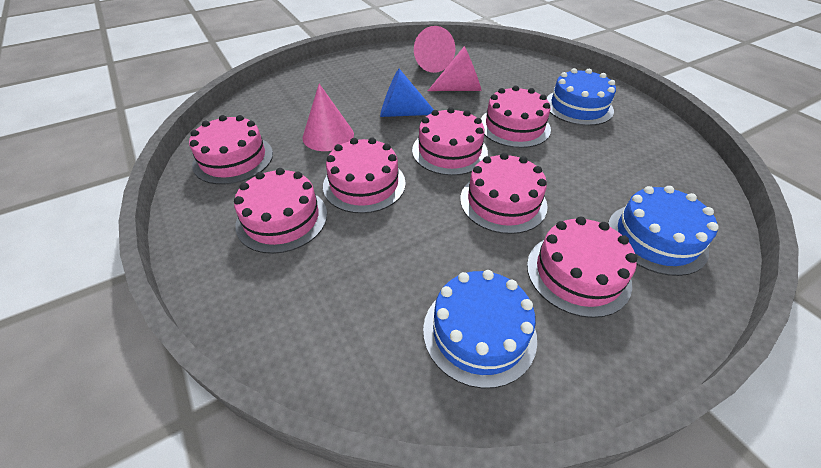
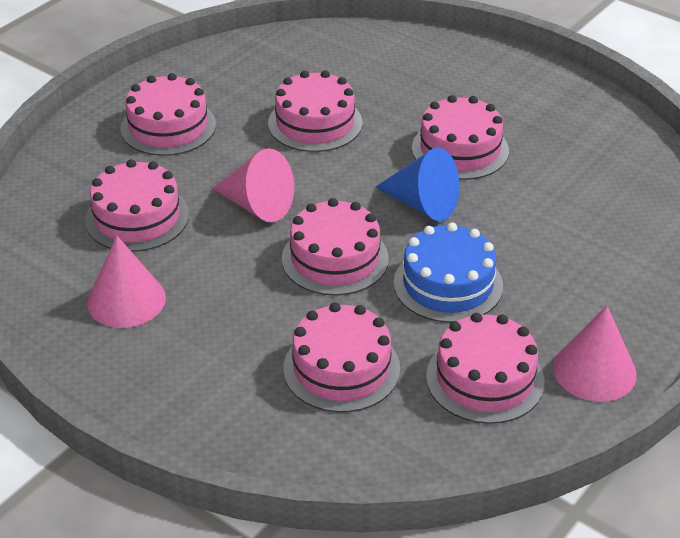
blue cake: 3 -> 1

